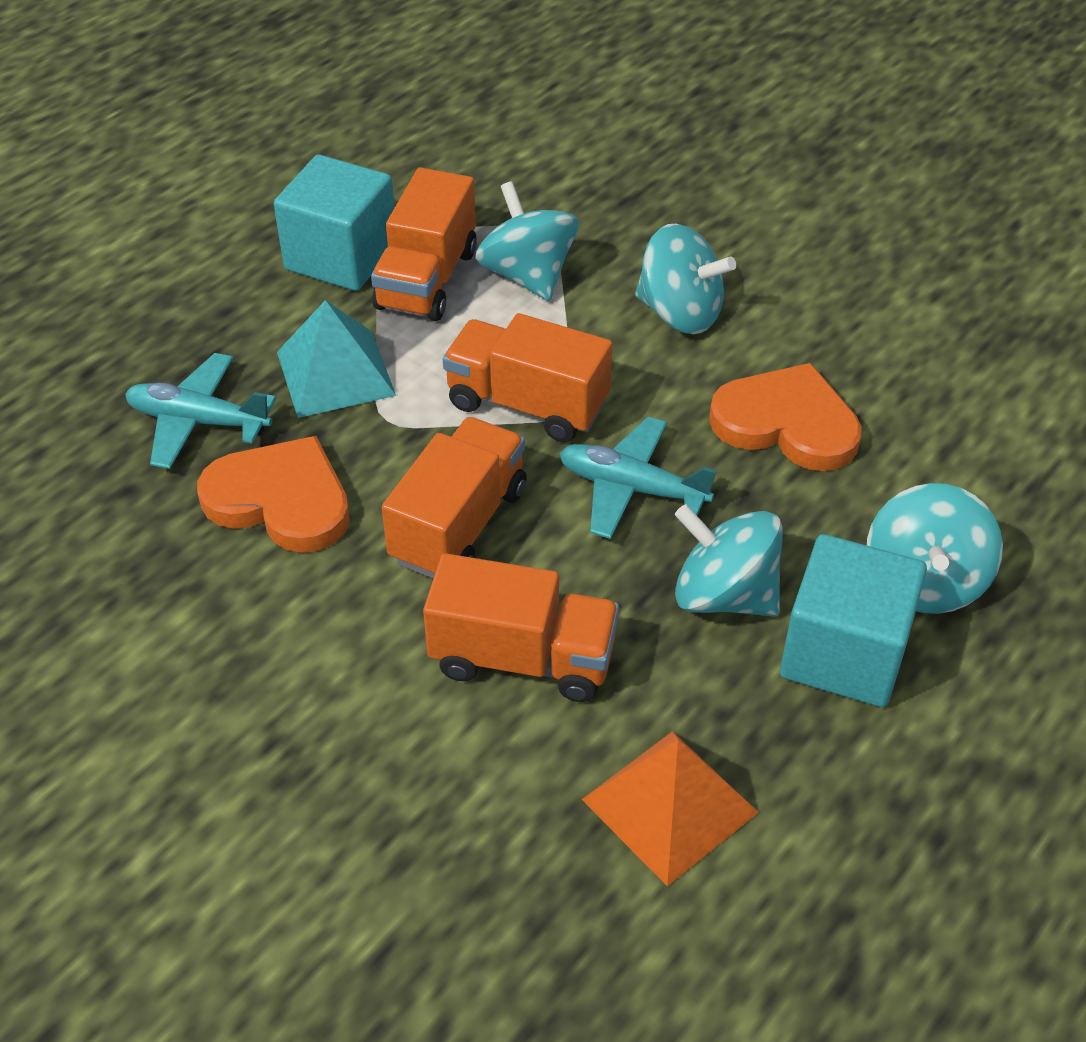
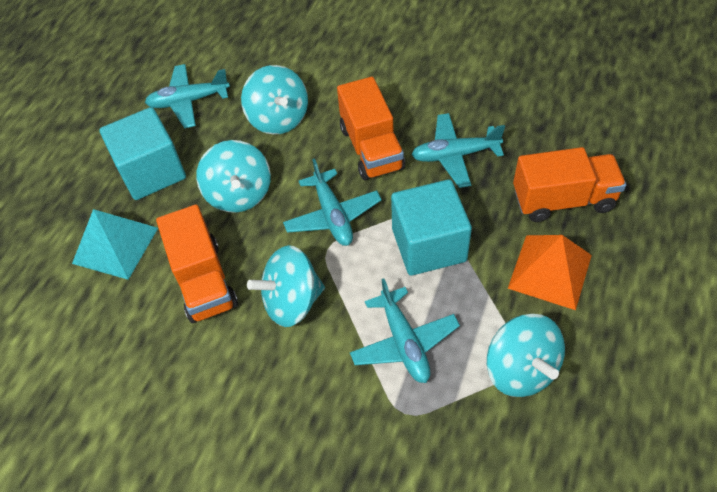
orange heart: 2 -> 0
orange truck: 4 -> 3
turquoise plane: 2 -> 4

